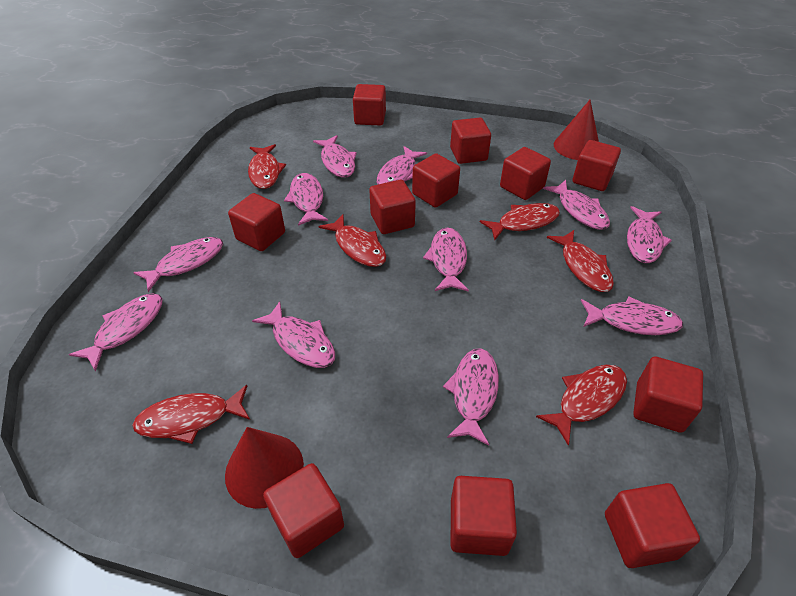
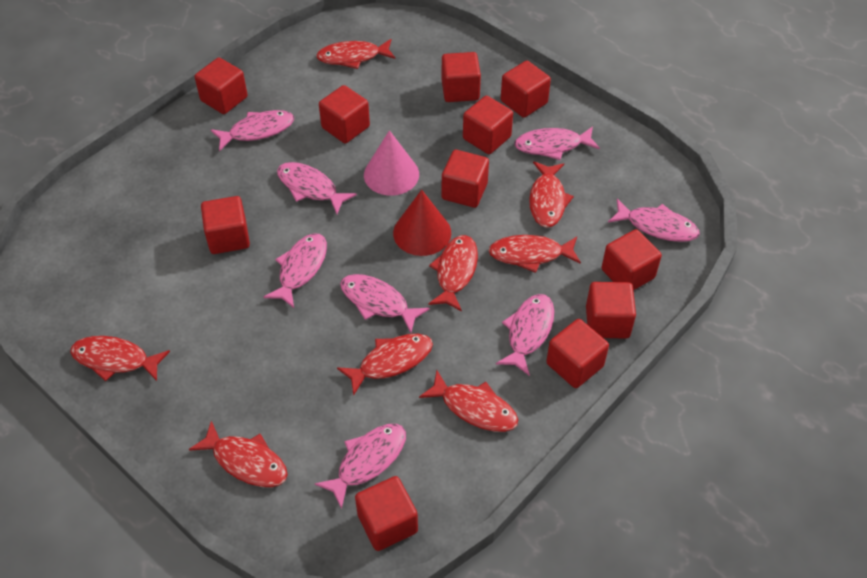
pink cone: 0 -> 1
pink fish: 11 -> 8
red cone: 2 -> 1
red fish: 6 -> 8

